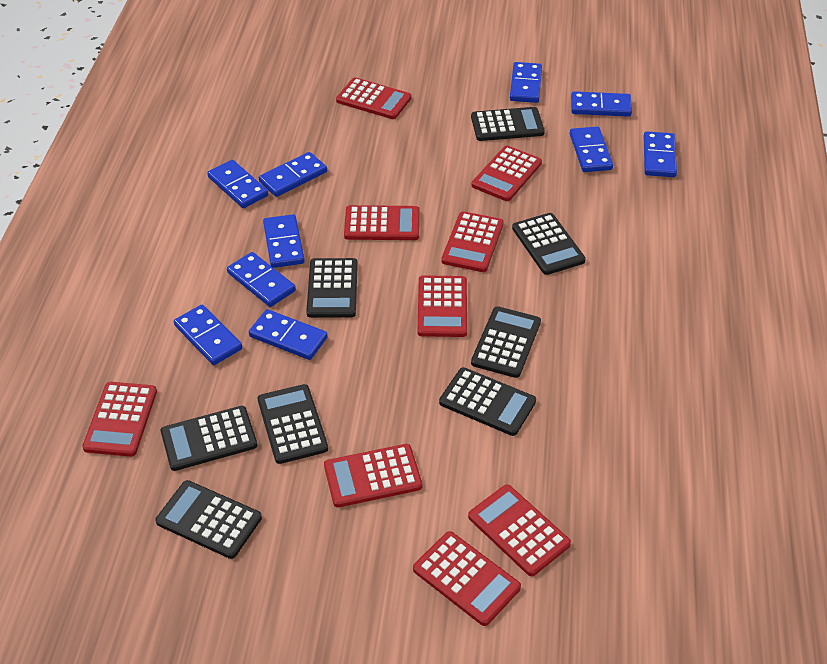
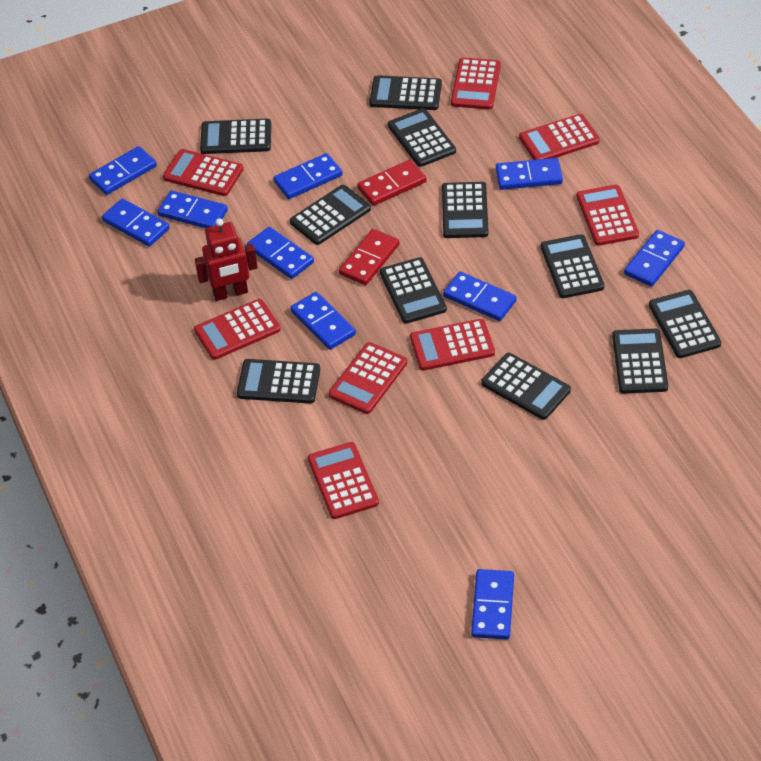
black calculator: 8 -> 11
red calculator: 9 -> 8
red domino: 0 -> 2
red robot: 0 -> 1

